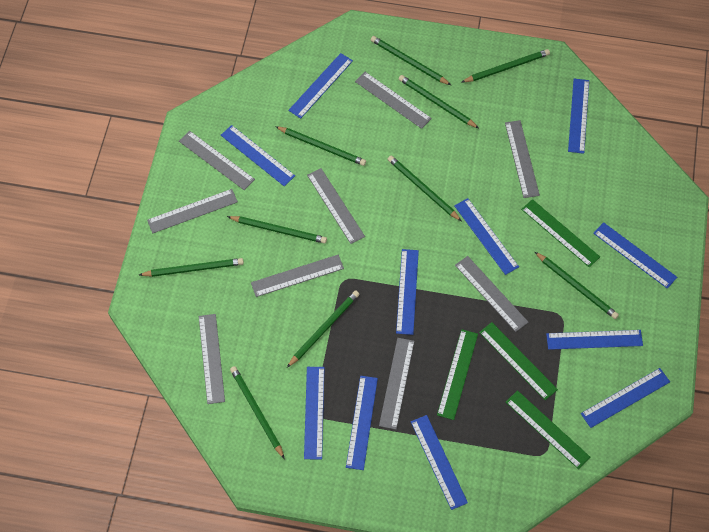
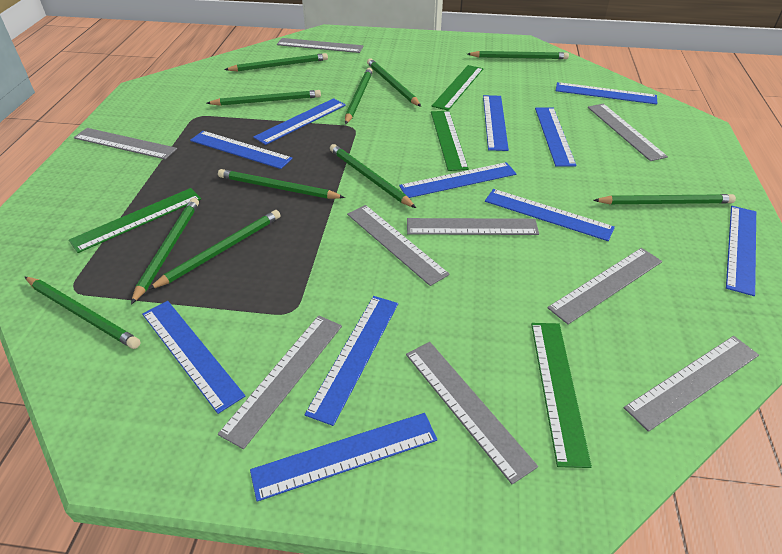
green pencil: 10 -> 11

